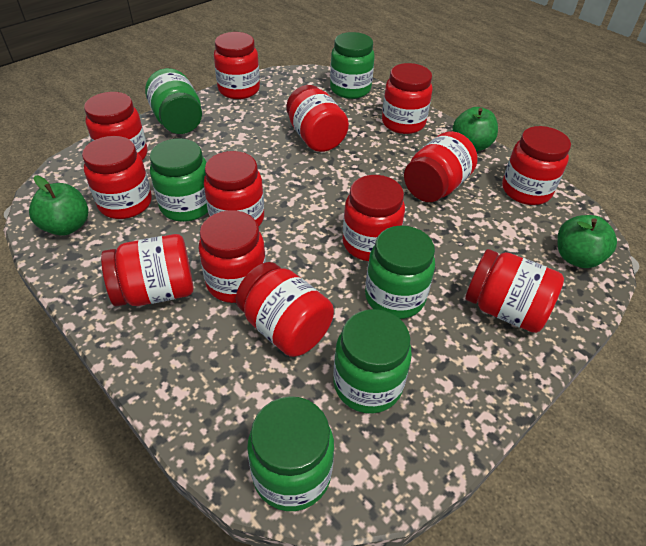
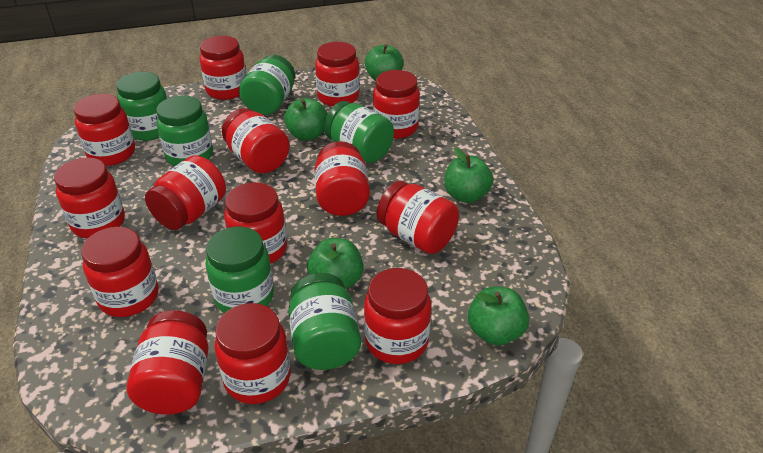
green apple: 3 -> 5
red jar: 13 -> 14

